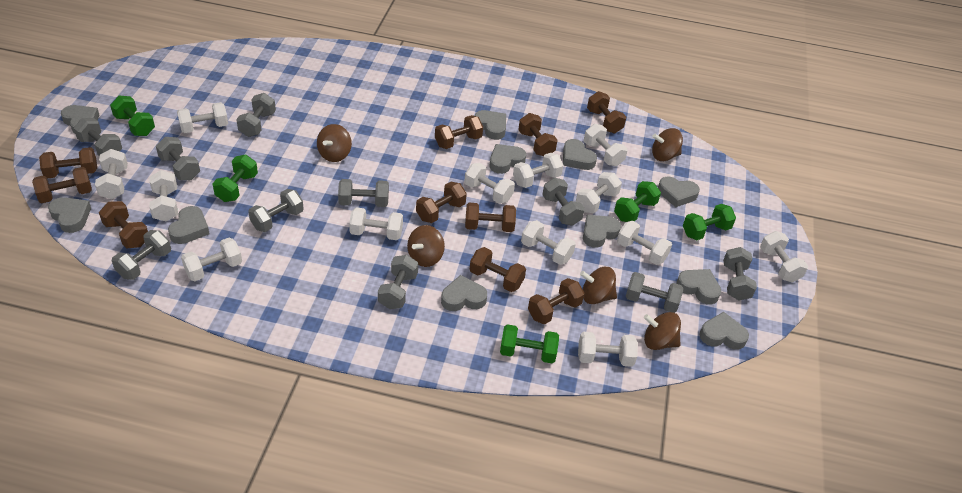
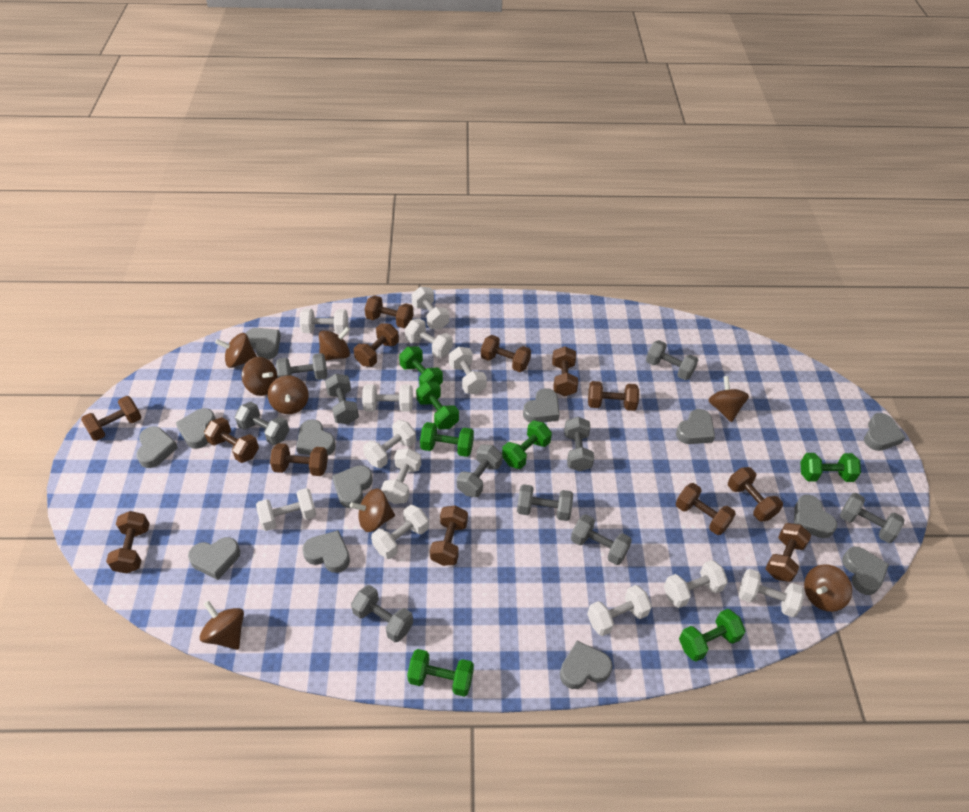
brown dumbbell: 10 -> 13
brown spinning top: 5 -> 8
green dumbbell: 5 -> 7
grey heart: 11 -> 13
white dumbbell: 13 -> 12

